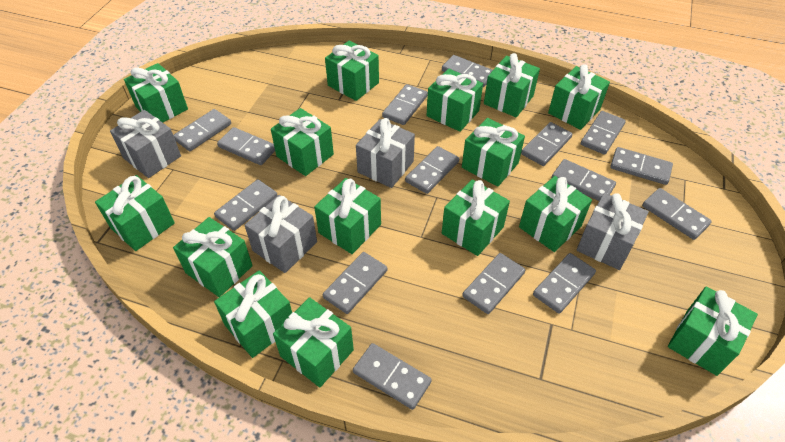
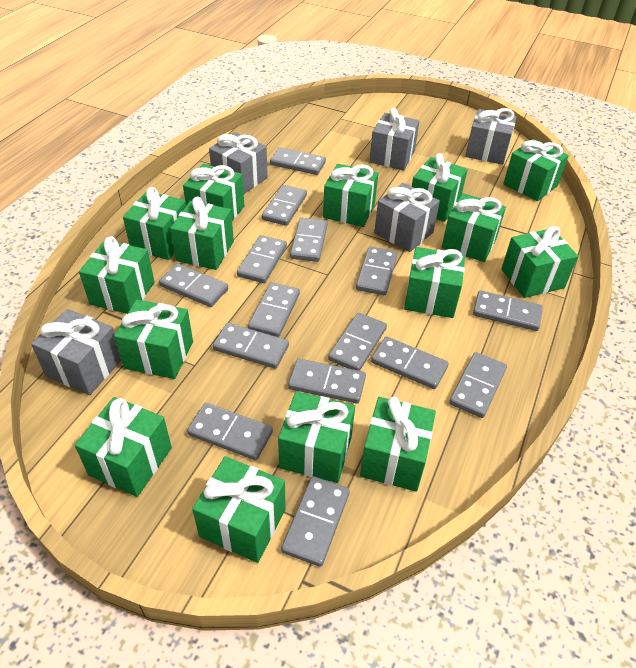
grey gift: 4 -> 5

